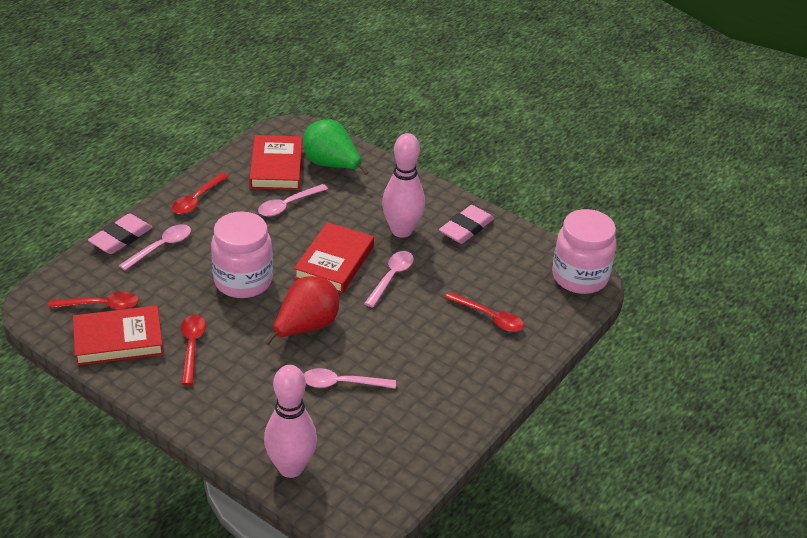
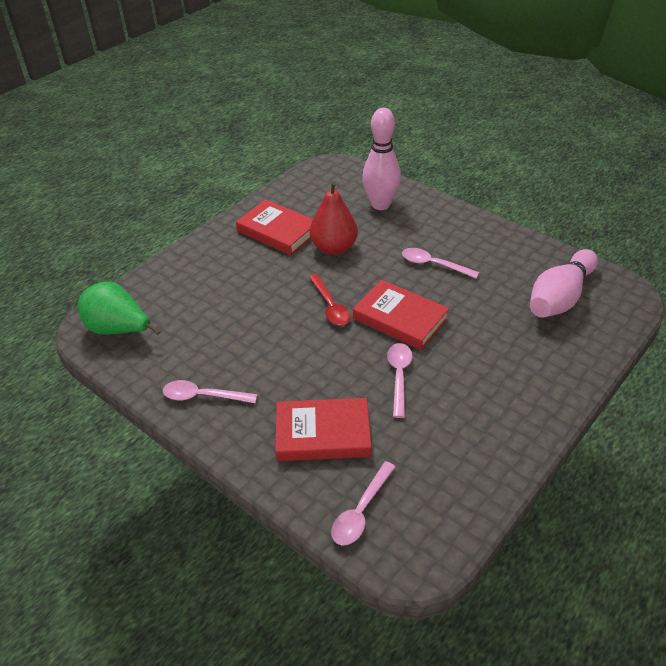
pink eraser: 2 -> 0
pink jar: 2 -> 0
red spoon: 4 -> 1

